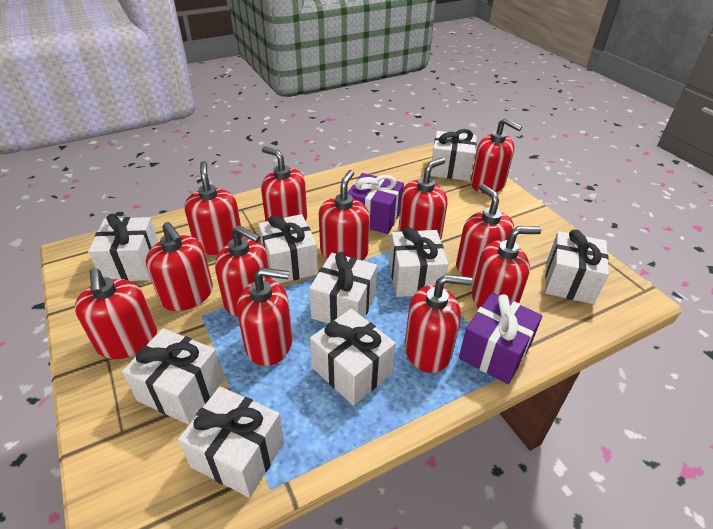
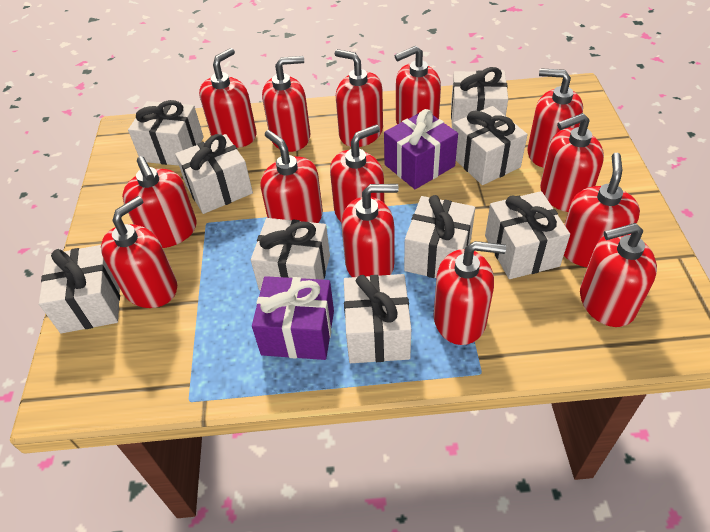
red soap dispenser: 12 -> 14

